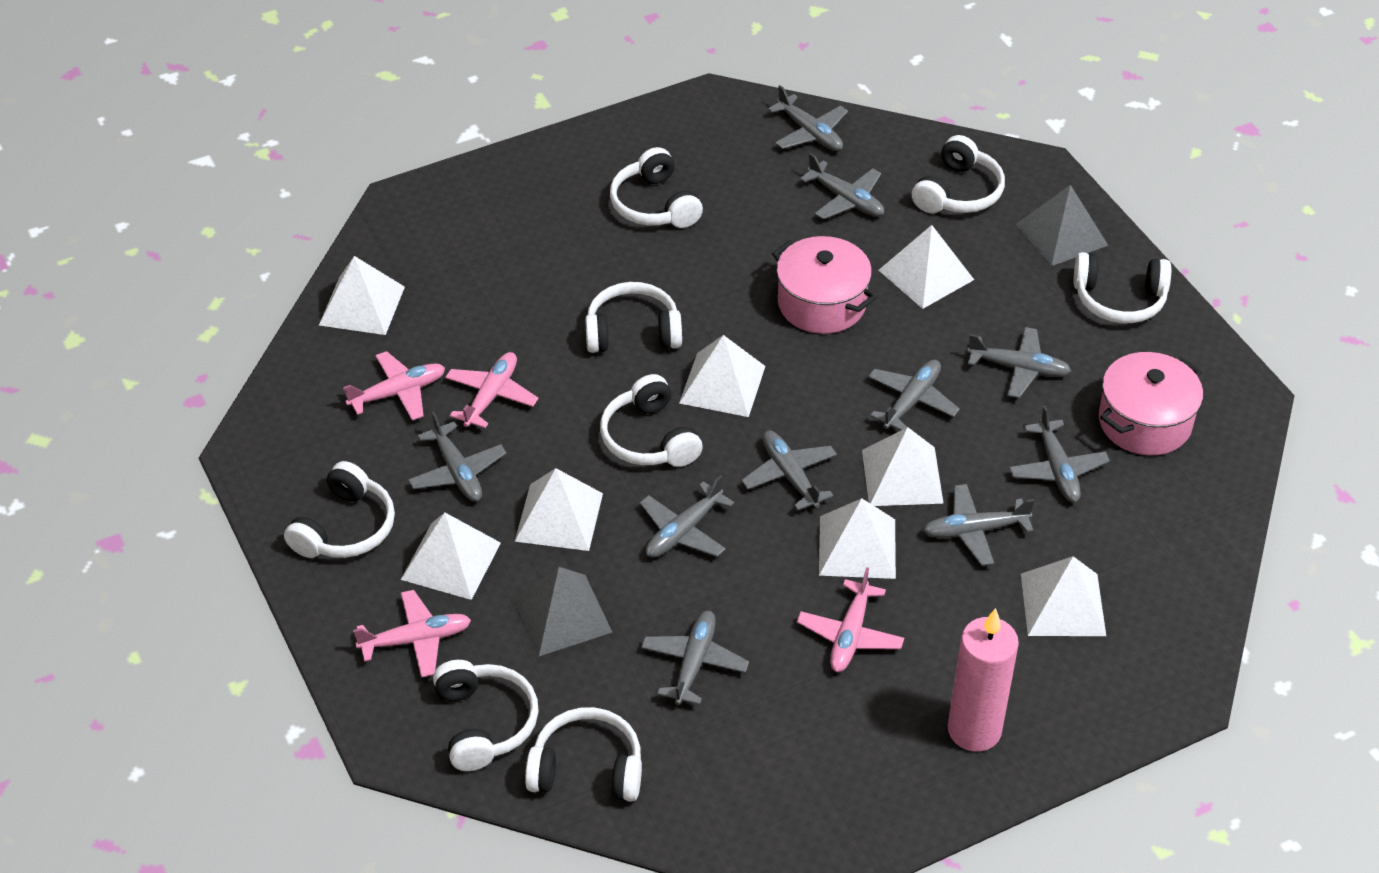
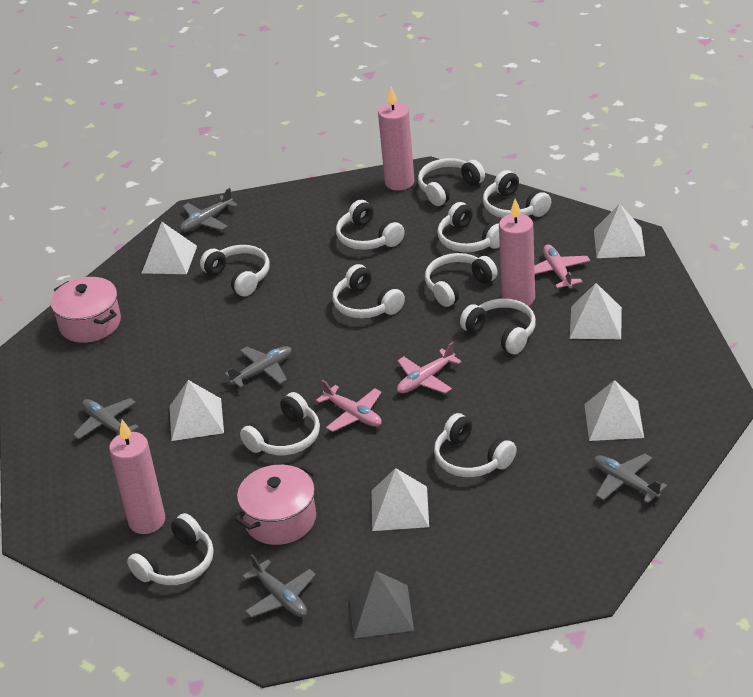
grey plane: 10 -> 5
grey pyramid: 2 -> 1
pink candle: 1 -> 3
pink plane: 4 -> 3
white headphones: 8 -> 11
white pyramid: 8 -> 6

